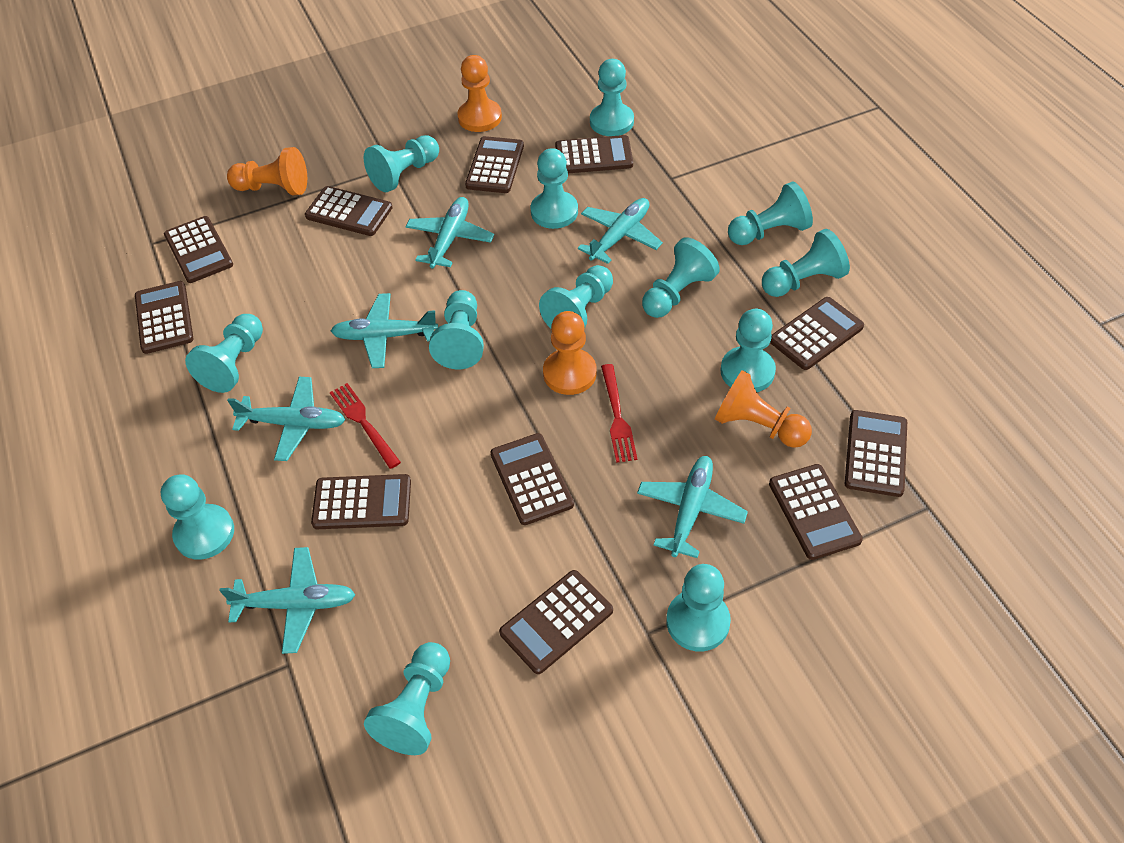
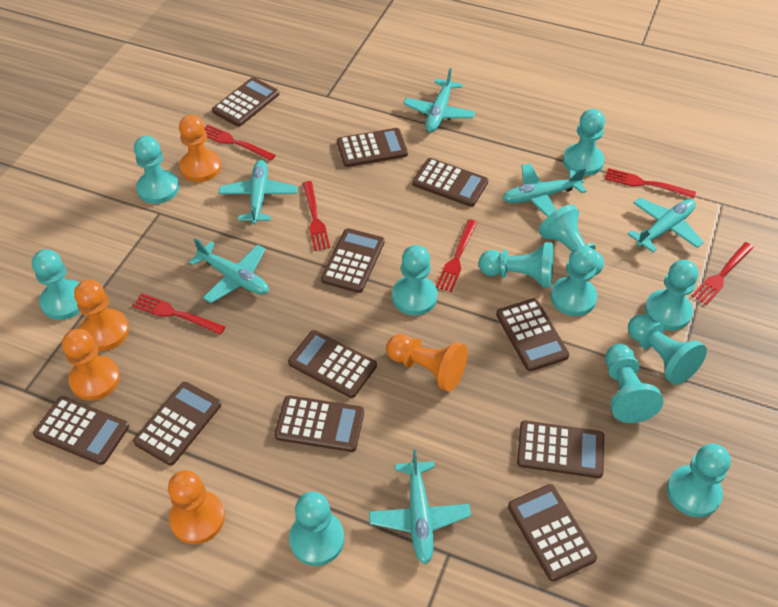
orange pawn: 4 -> 5
red fork: 2 -> 6
turquoise pawn: 13 -> 12

